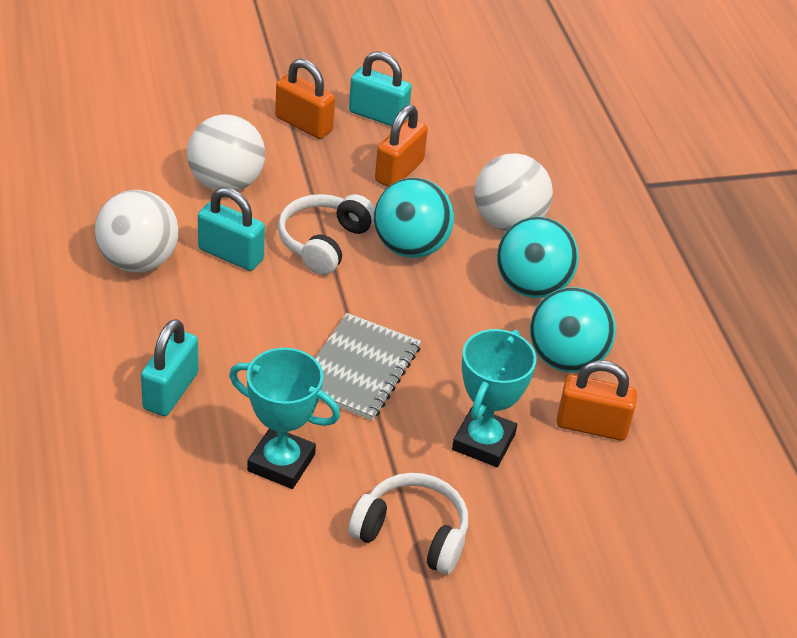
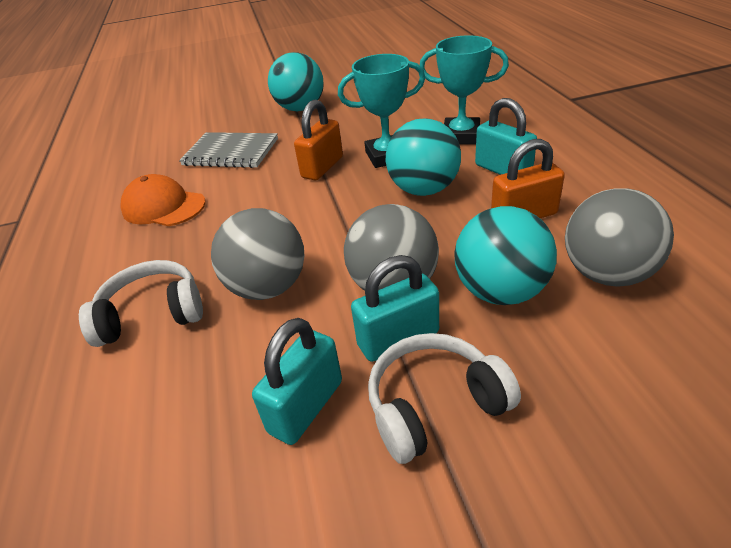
grey ball: 0 -> 3
orange cap: 0 -> 1
orange padlock: 3 -> 2
white ball: 3 -> 0

